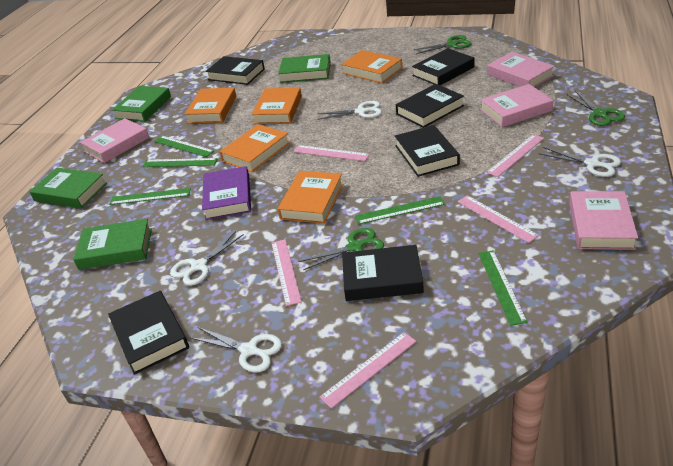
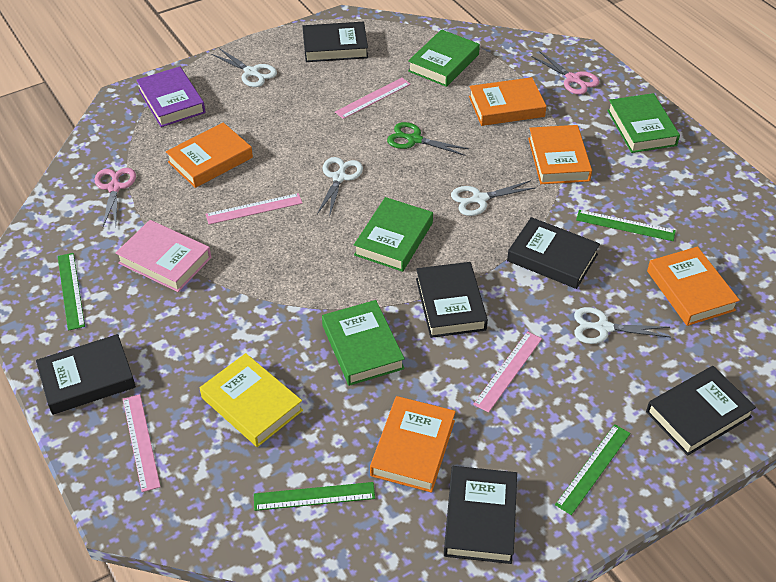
green ruler: 5 -> 4
green scissors: 3 -> 1
pink book: 4 -> 1
pink ruler: 5 -> 4
pink scissors: 0 -> 2
yellow book: 0 -> 1

